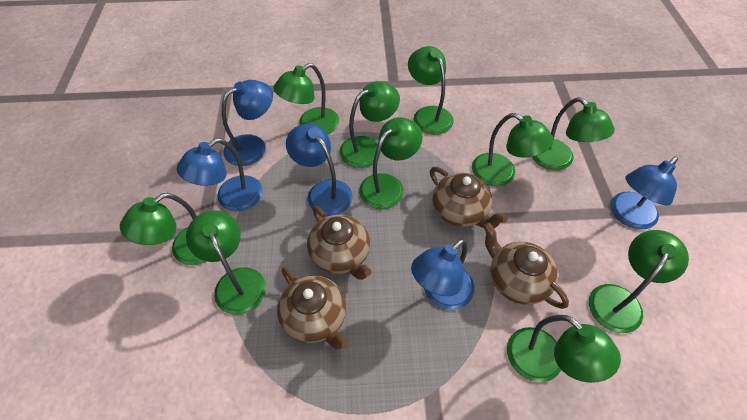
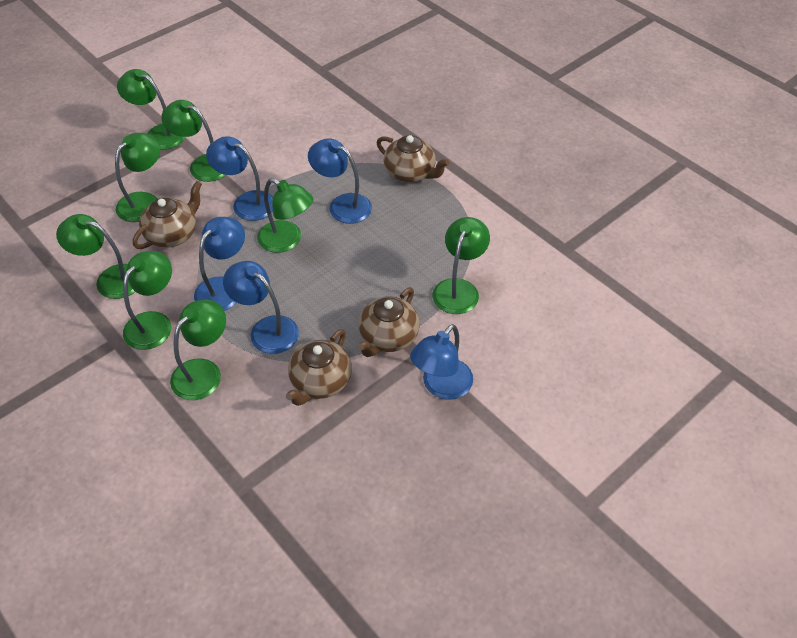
green lamp: 10 -> 8

